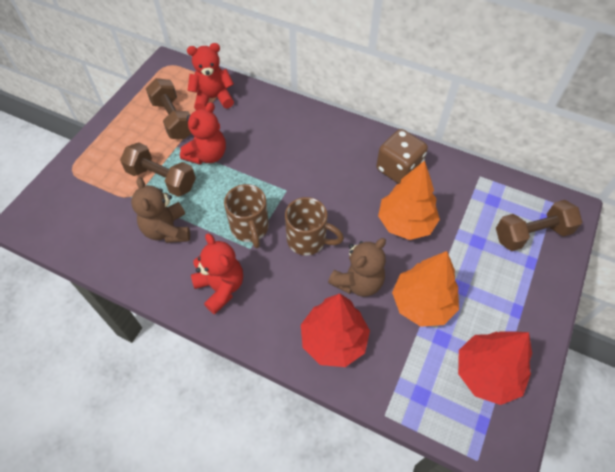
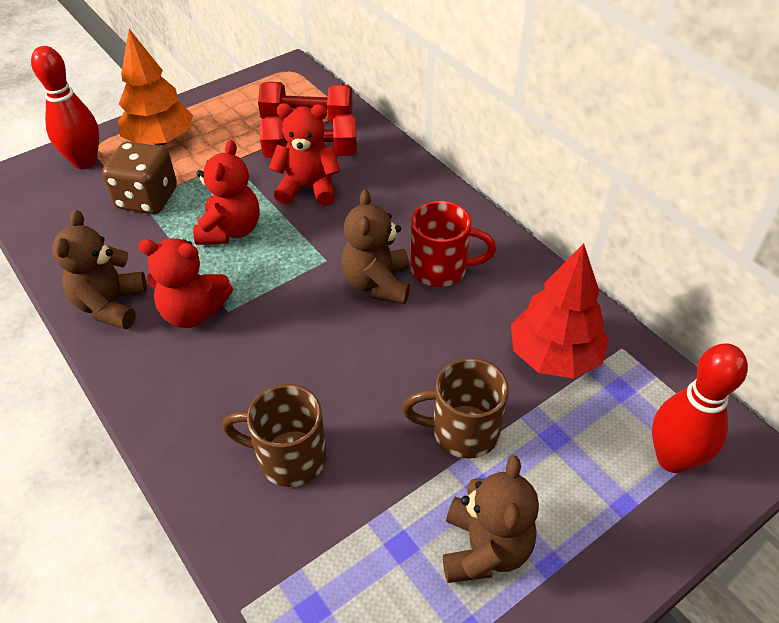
brown dumbbell: 3 -> 0
brown teddy bear: 2 -> 3
orange tree: 2 -> 1
red bowling pin: 0 -> 2
red dumbbell: 0 -> 2
red mug: 0 -> 1
red tree: 2 -> 1

